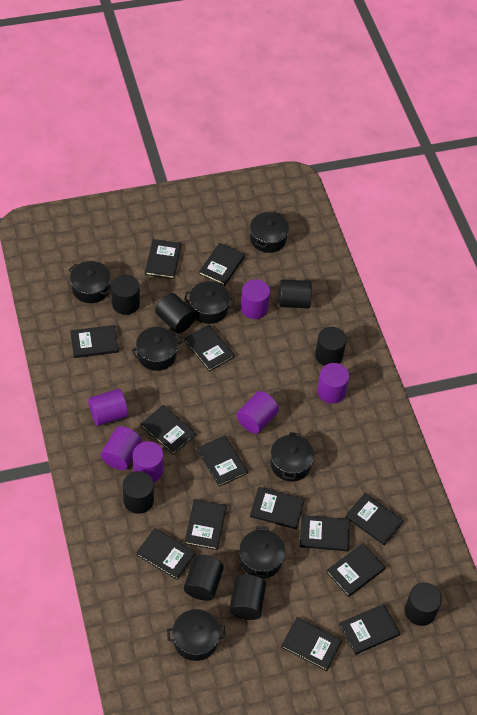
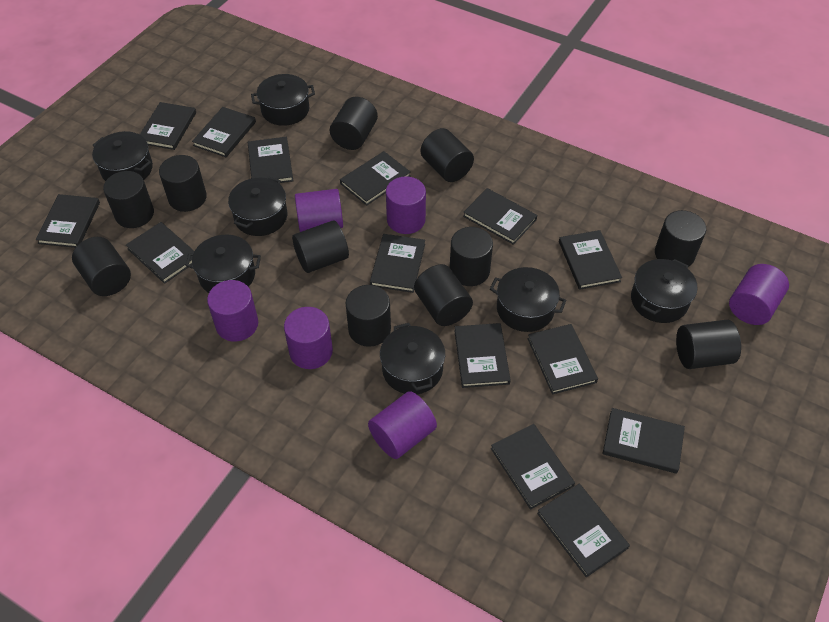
black cylinder: 8 -> 11

